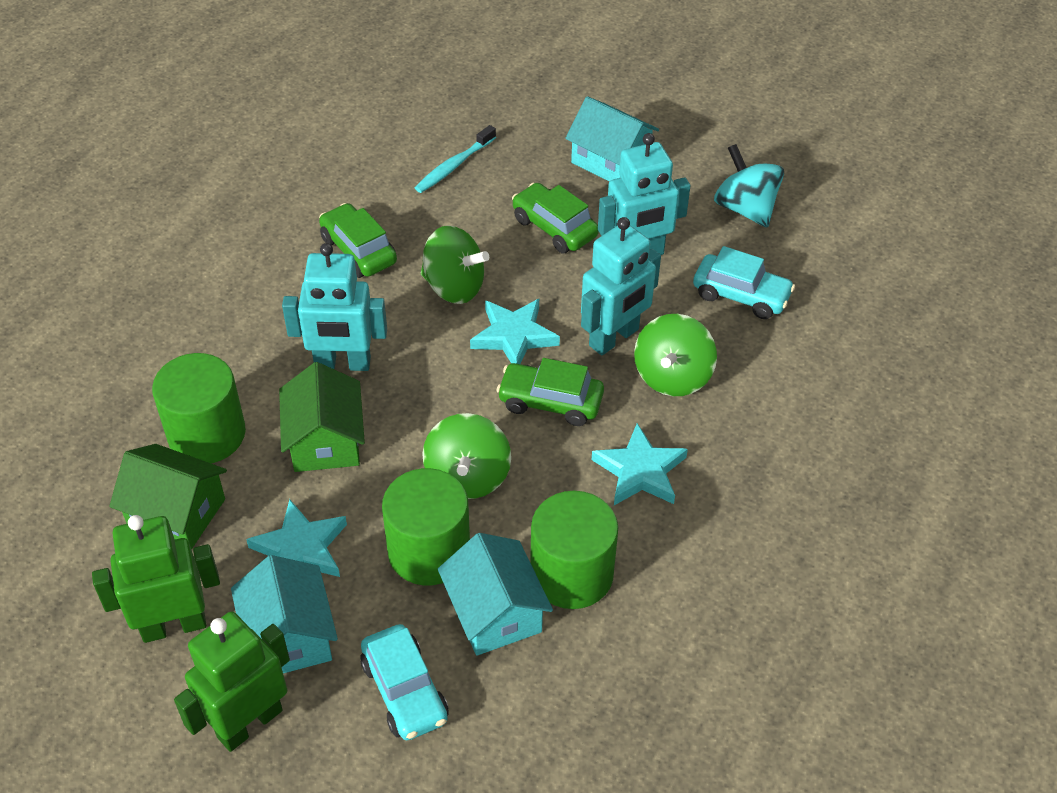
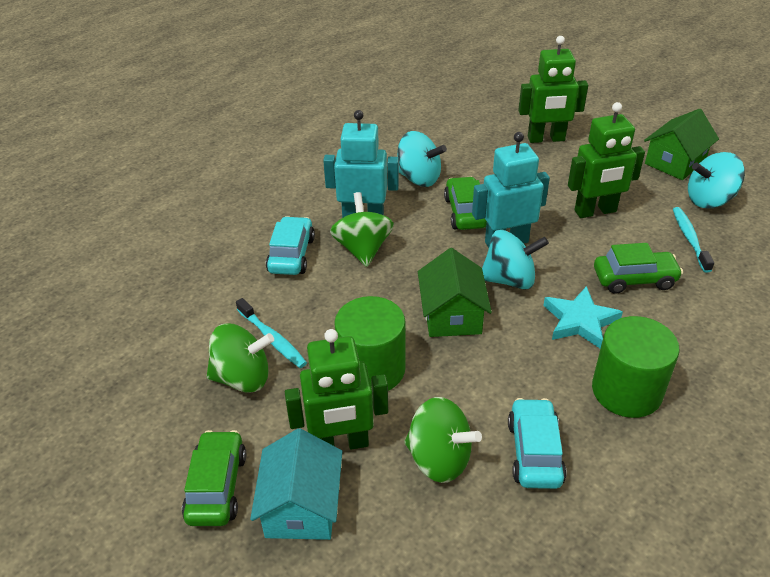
green cylinder: 3 -> 2
green robot: 2 -> 3
turquoise house: 3 -> 1
turquoise robot: 3 -> 2
turquoise spinning top: 1 -> 3
turquoise star: 3 -> 1
turquoise toothbrush: 1 -> 2

